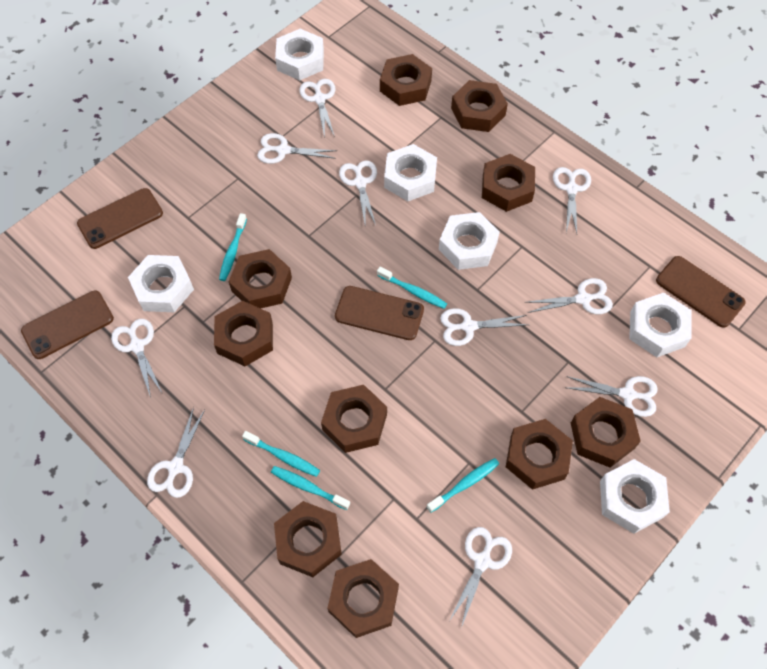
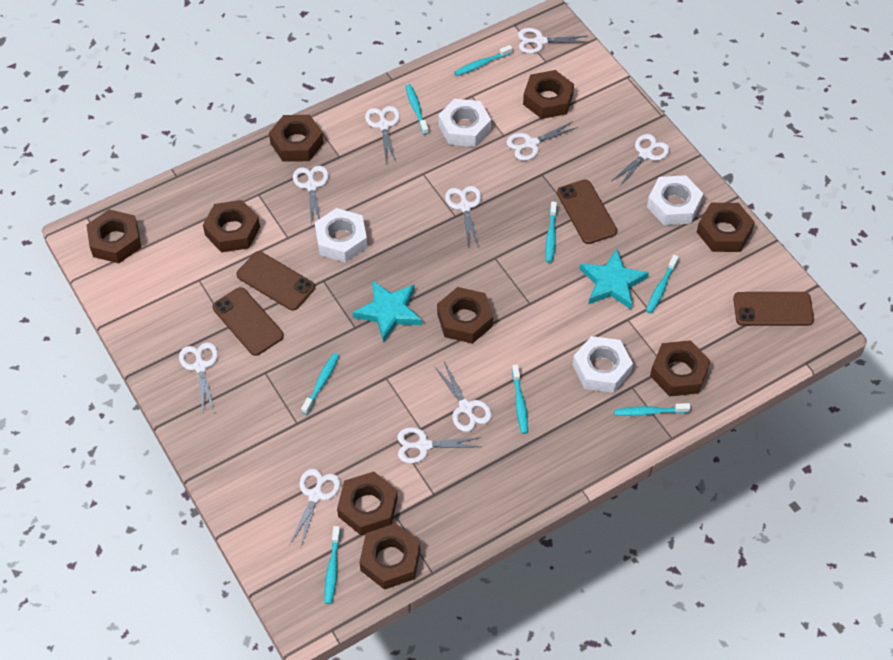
brown nut: 10 -> 9
turquoise star: 0 -> 2
turquoise toothbrush: 5 -> 8
white nut: 6 -> 4

